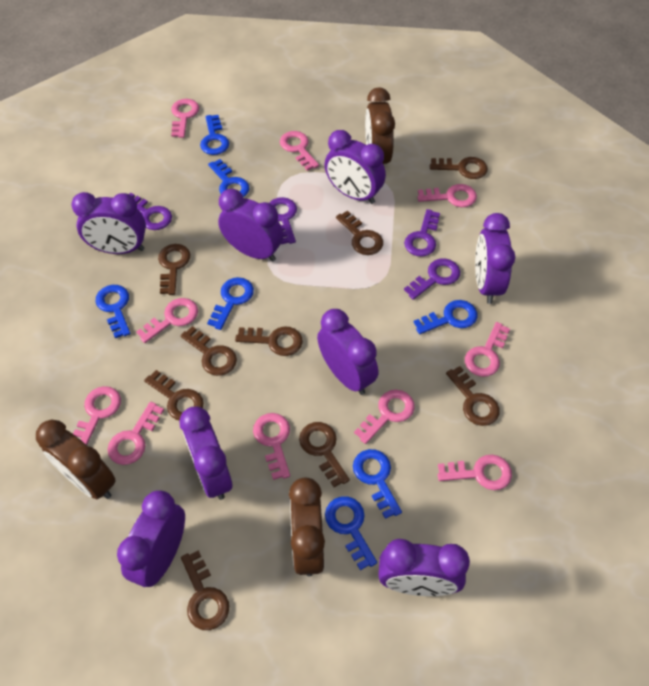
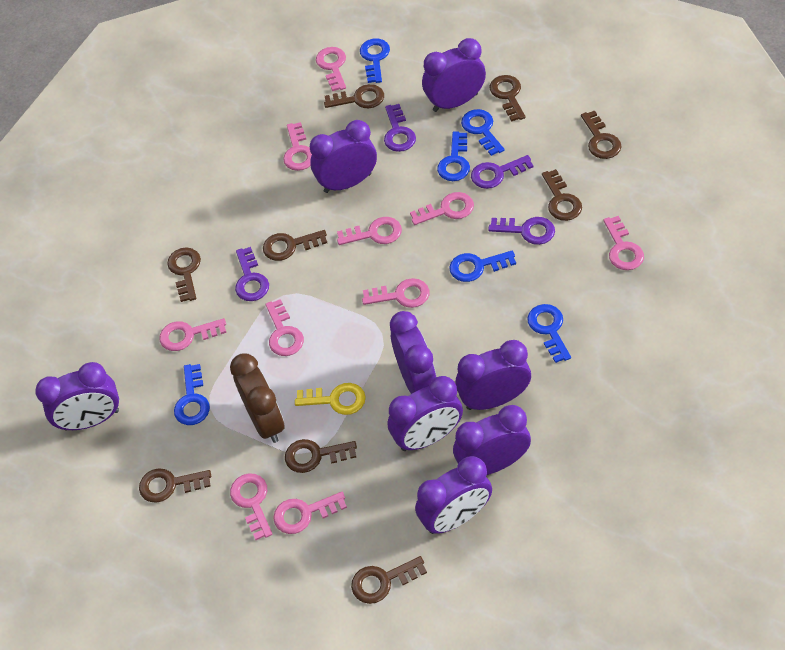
blue key: 7 -> 6
brown clock: 3 -> 1
yellow key: 0 -> 1

